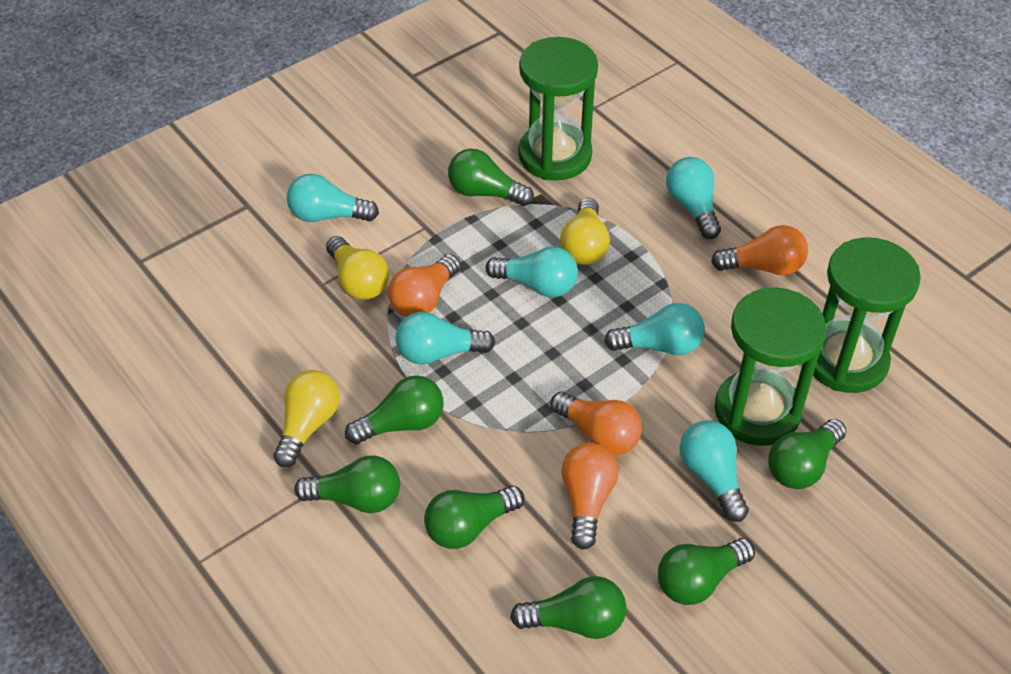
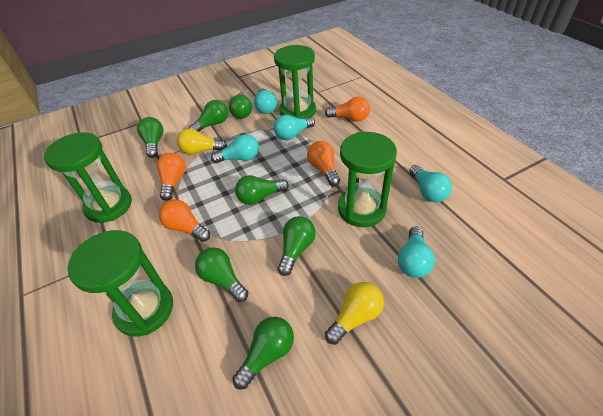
green hourglass: 3 -> 4
turquoise light bulb: 6 -> 5
yellow light bulb: 3 -> 2

